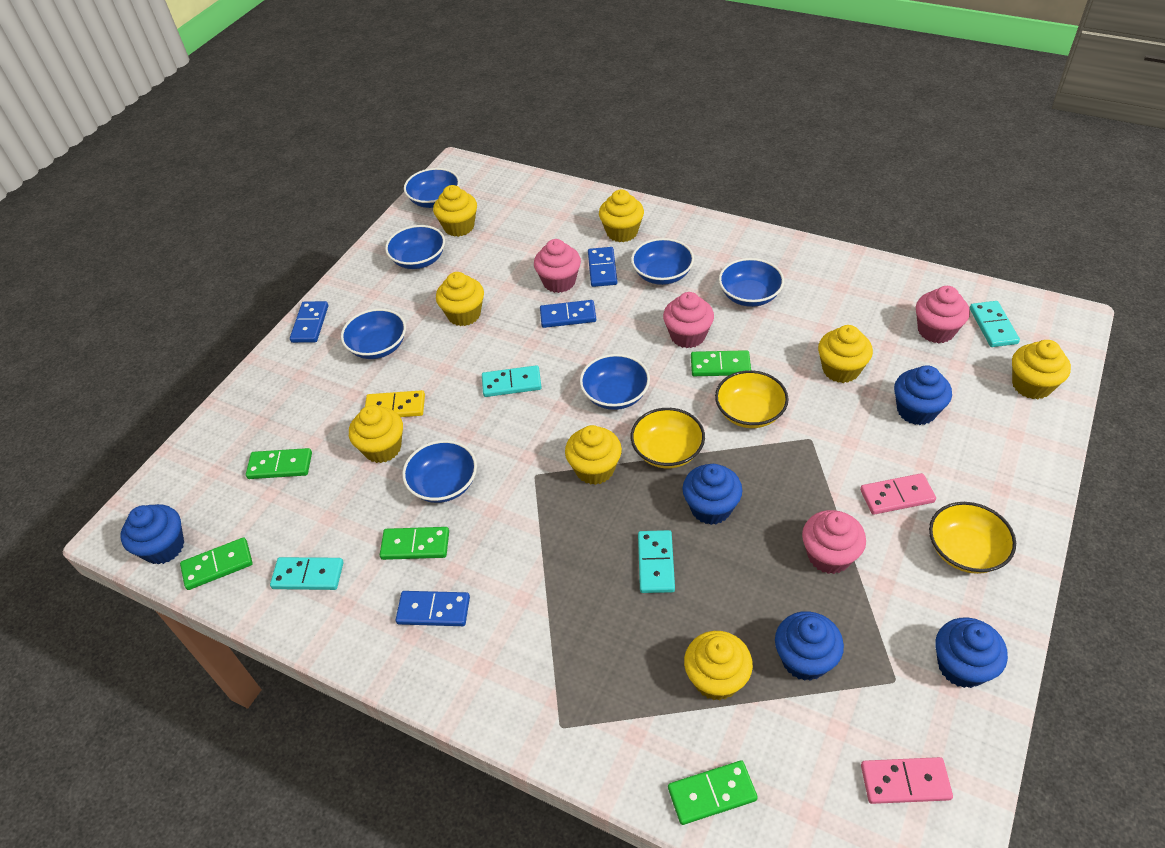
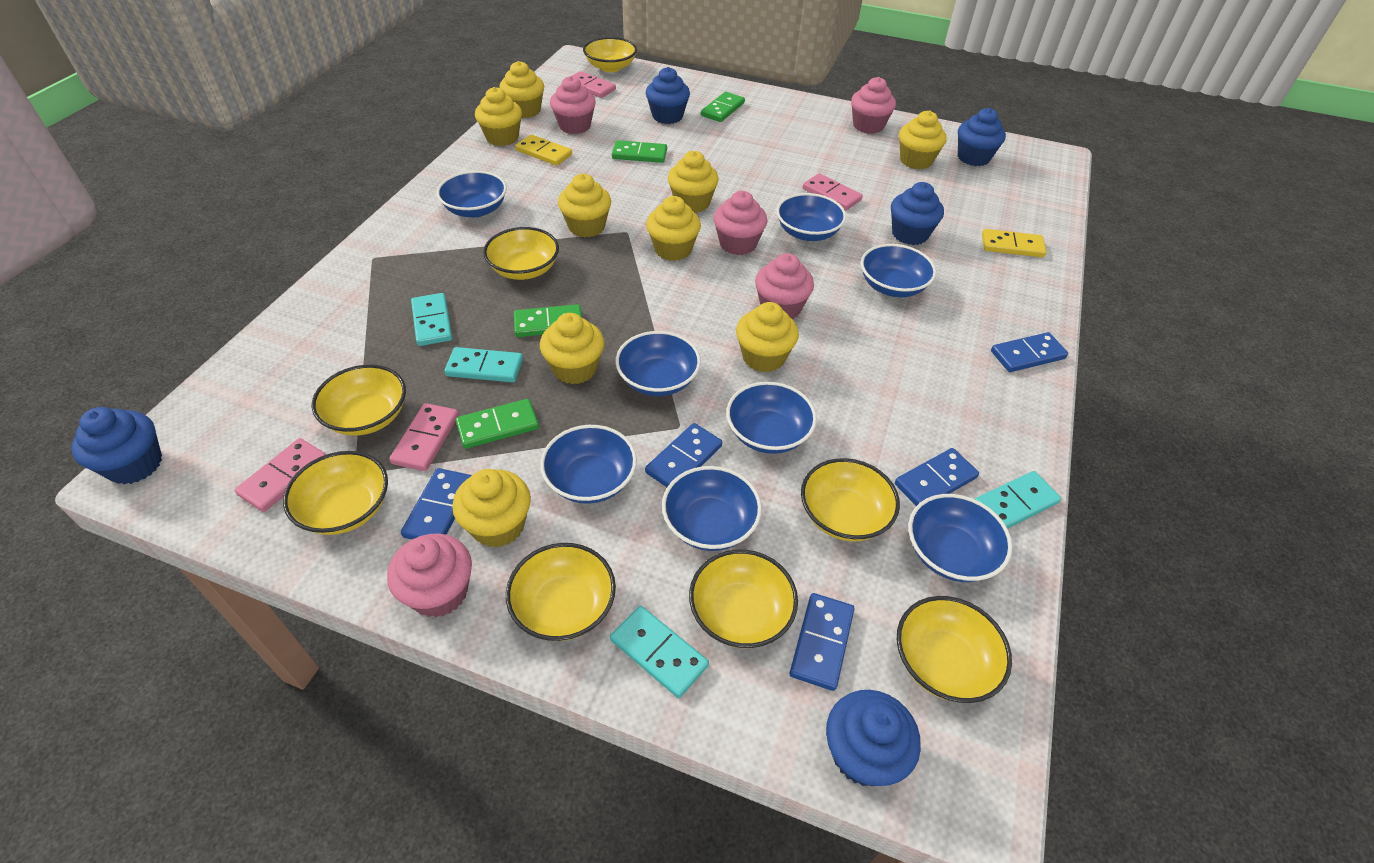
blue bowl: 7 -> 8
blue domino: 4 -> 5
green domino: 5 -> 4
pink cupcake: 4 -> 5
pink domino: 2 -> 4
yellow bowl: 3 -> 8
yellow cupcake: 8 -> 9
yellow domino: 1 -> 2

